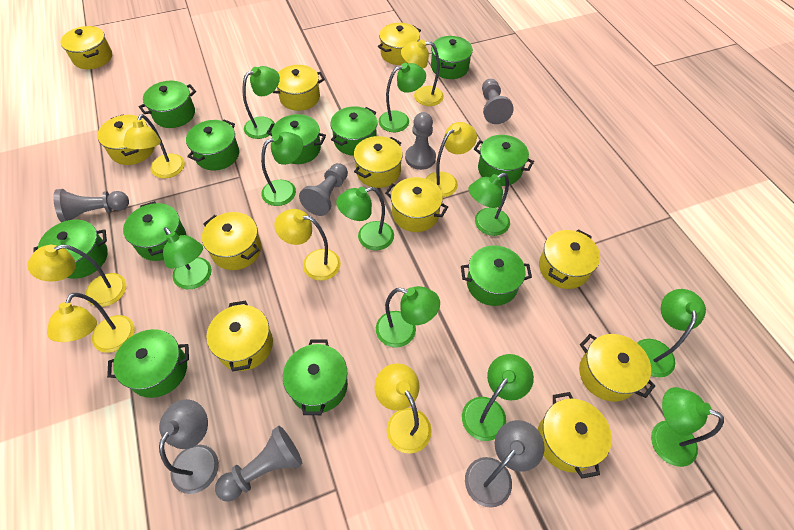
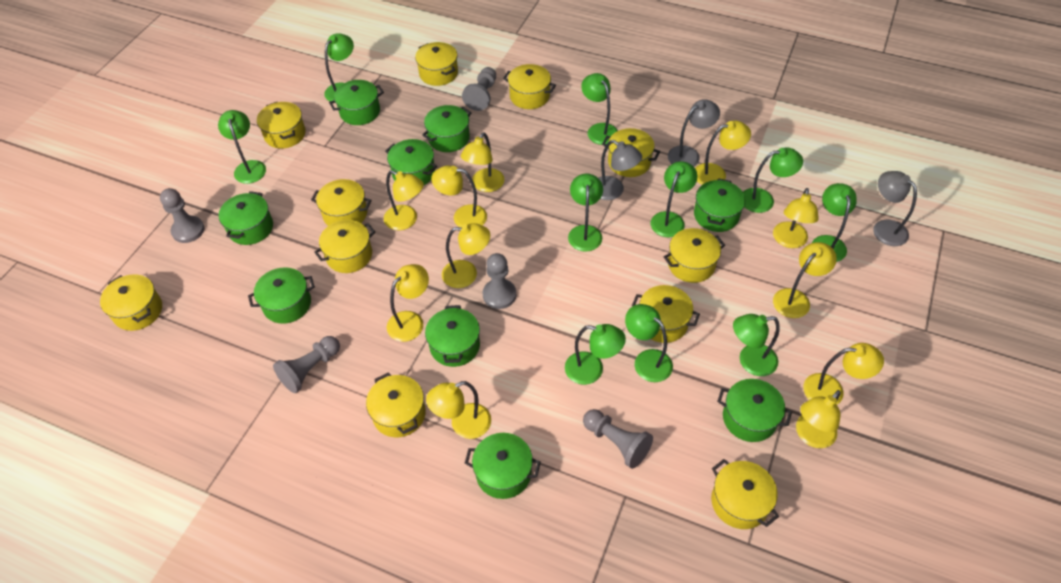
green pot: 11 -> 9
grey lamp: 2 -> 3
yellow lamp: 7 -> 11

